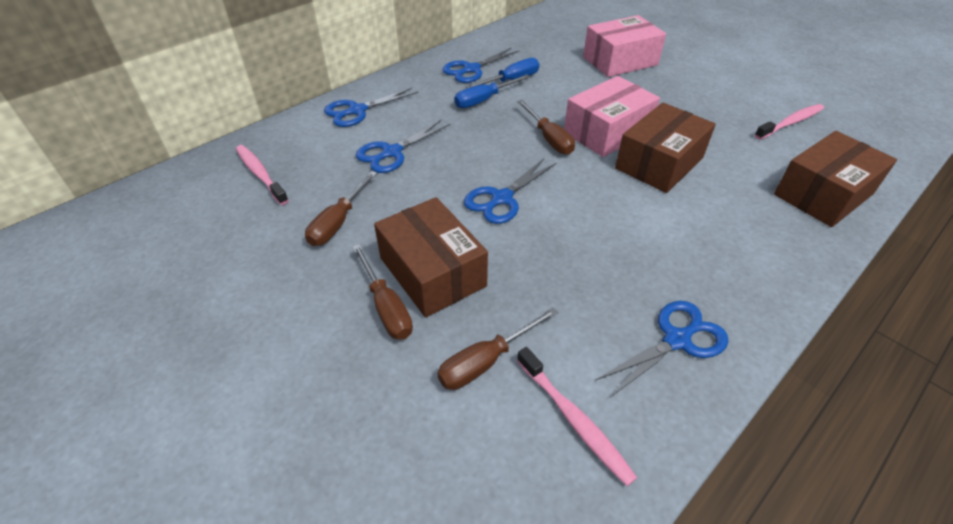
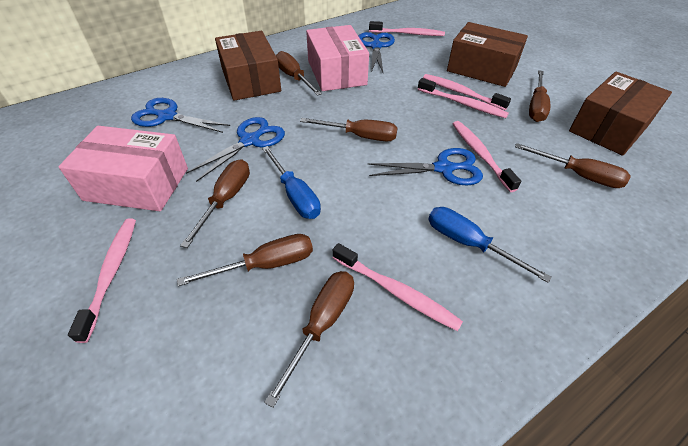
blue scissors: 5 -> 4
brown screwdriver: 4 -> 7
pink toothbrush: 3 -> 6

